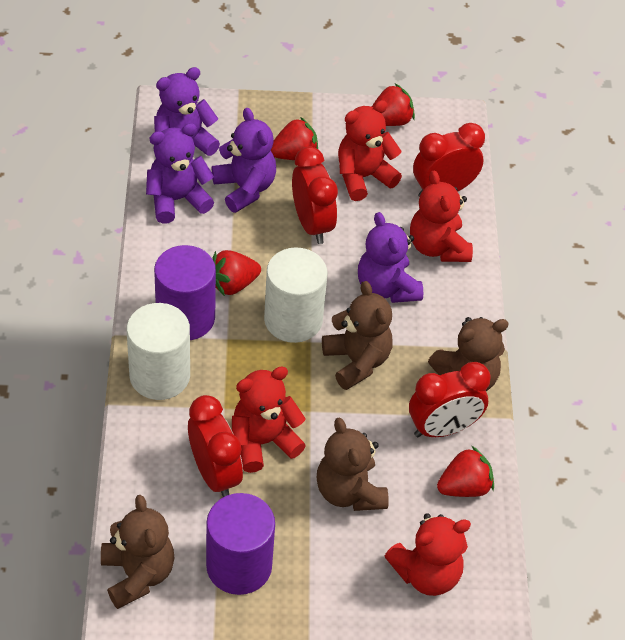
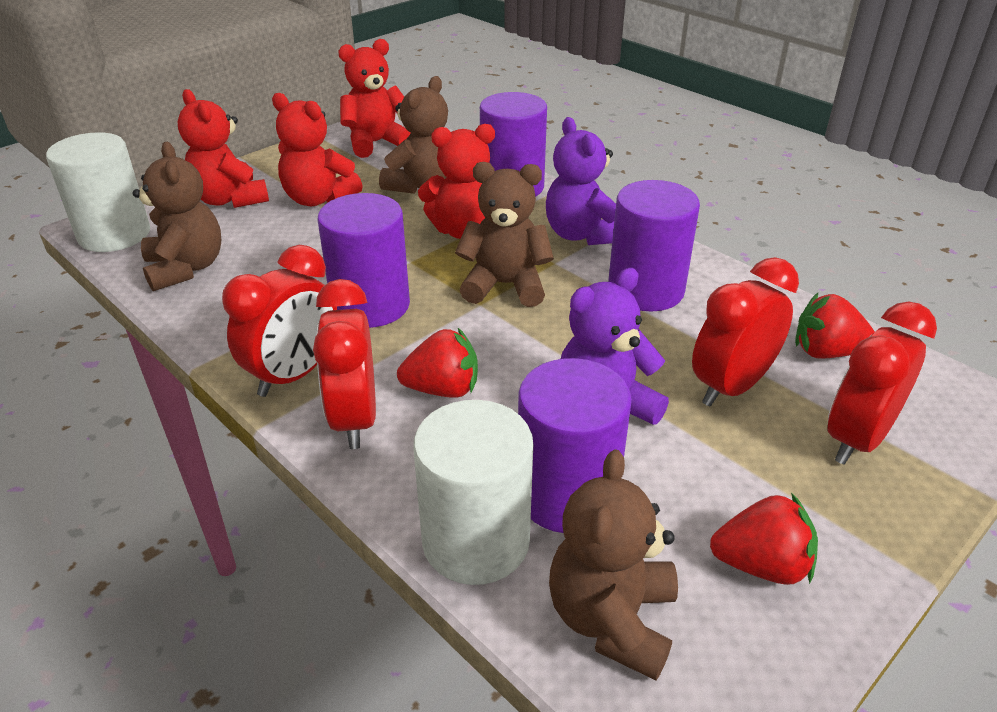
purple cylinder: 2 -> 4
purple teddy bear: 4 -> 2
red strawberry: 4 -> 3

